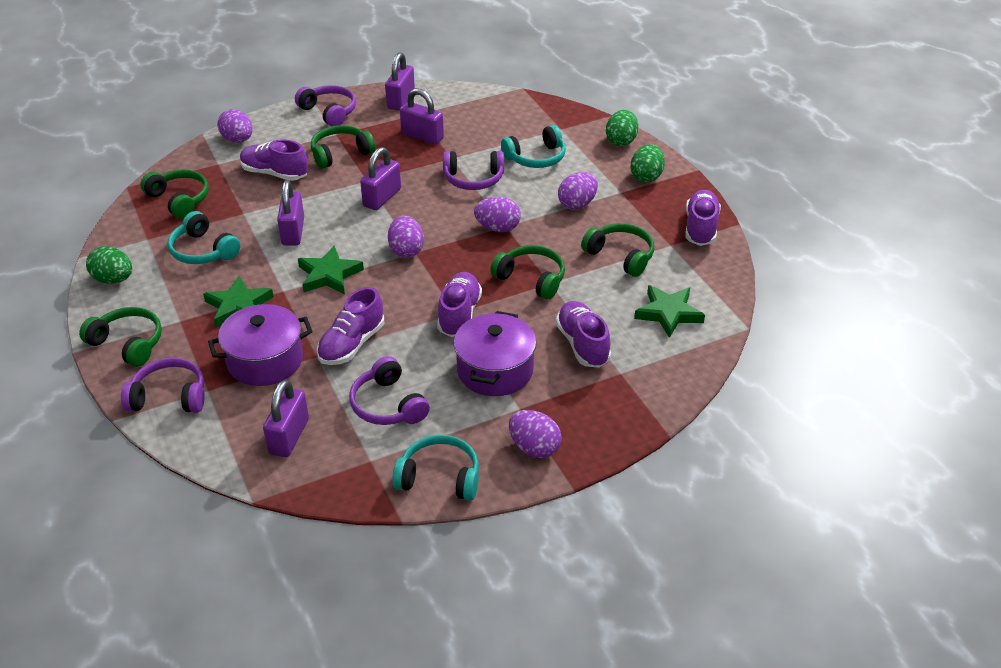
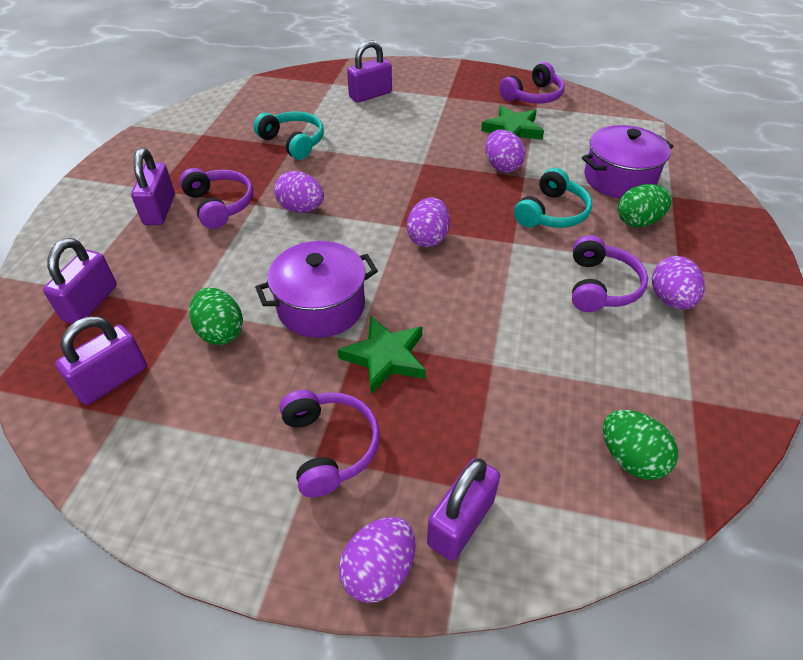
green headphones: 5 -> 0
green star: 3 -> 2
purple shoe: 5 -> 0
turquoise headphones: 3 -> 2

